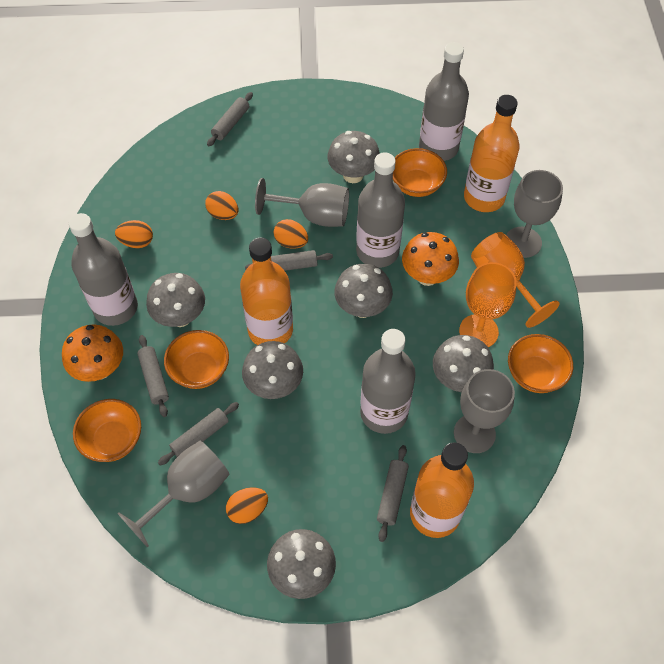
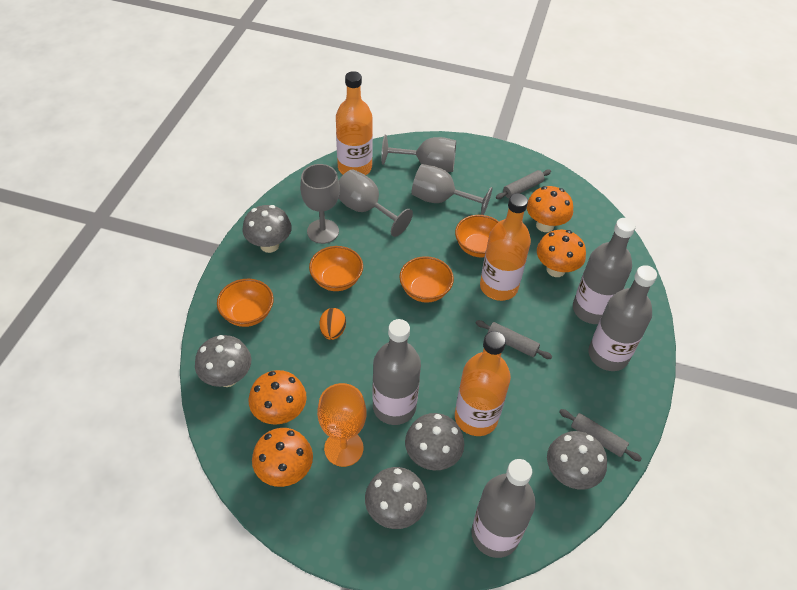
grey mushroom: 6 -> 5
grey rolling pin: 5 -> 3
orange egg: 4 -> 1
orange goblet: 2 -> 1
orange mushroom: 2 -> 4

